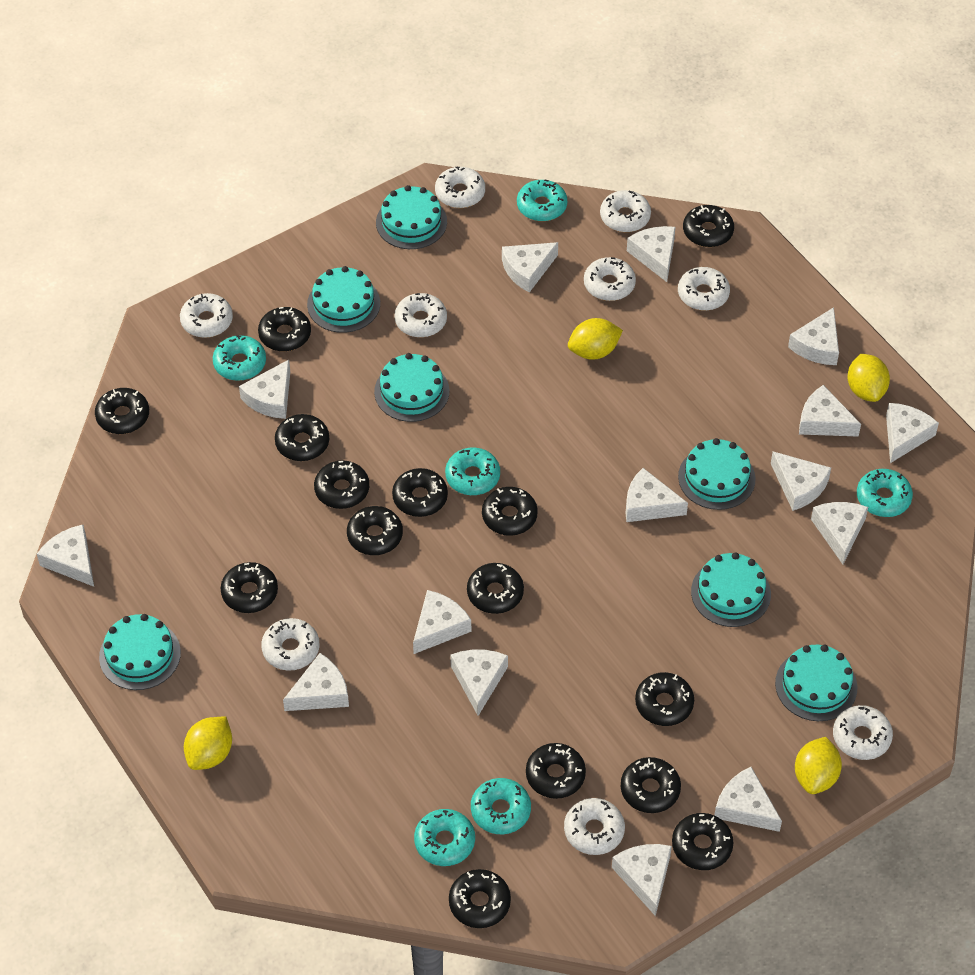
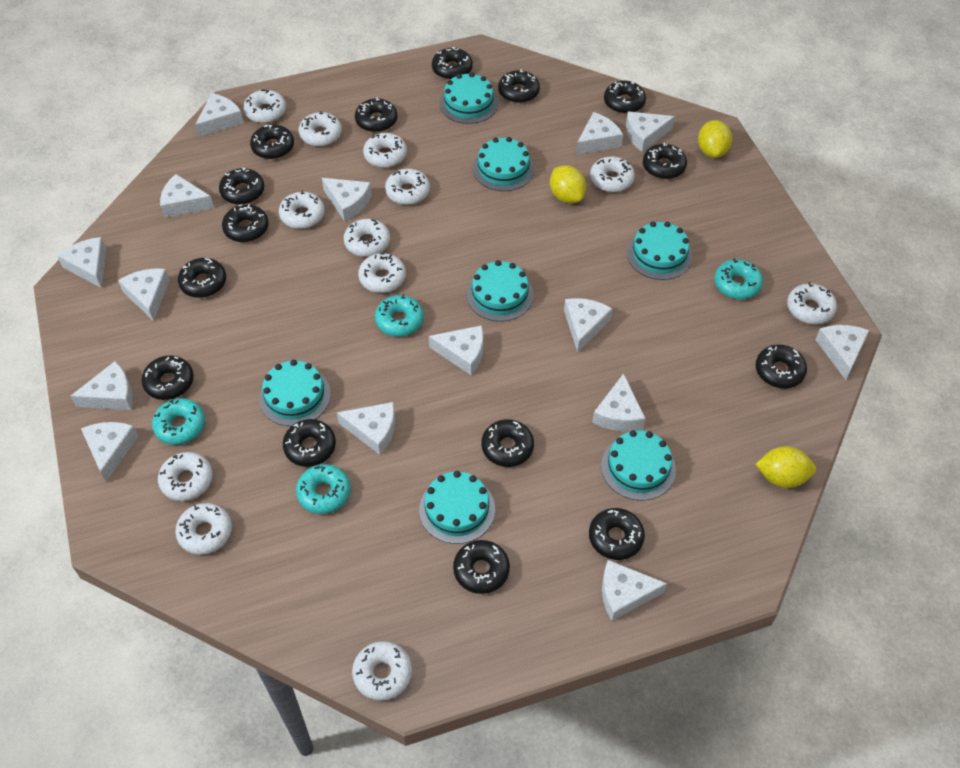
turquoise donut: 6 -> 4
white donut: 9 -> 12
yellow lemon: 4 -> 3

